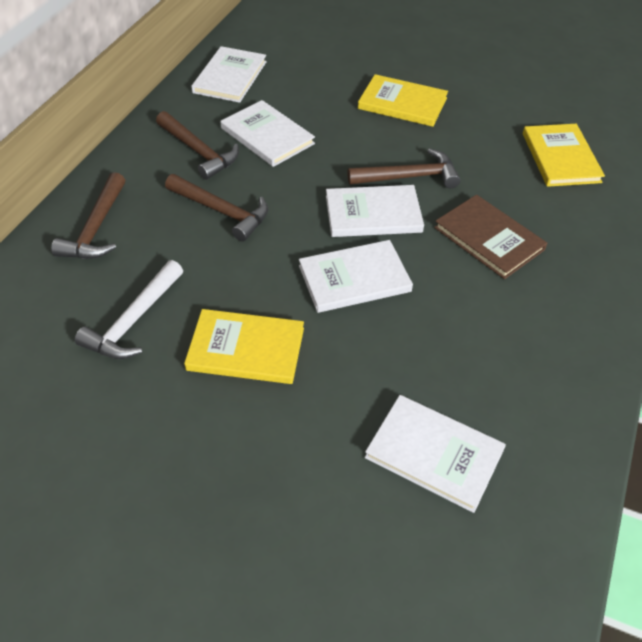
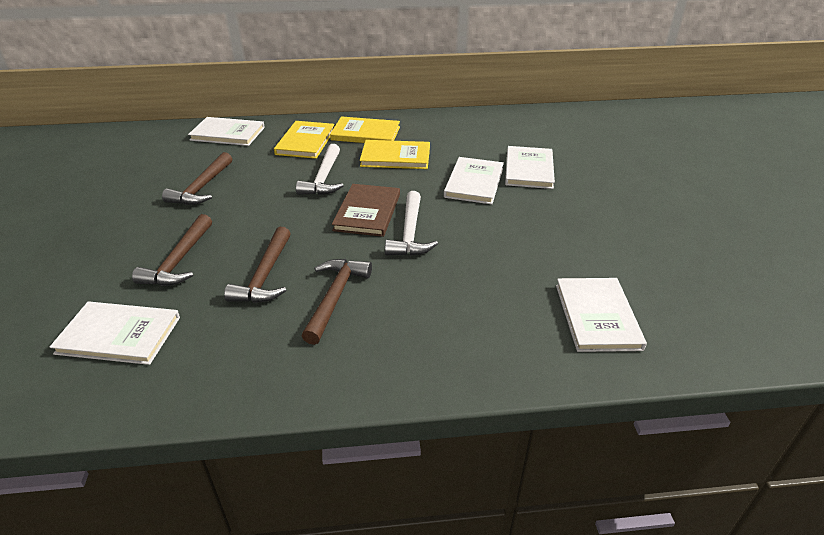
white hammer: 1 -> 2

